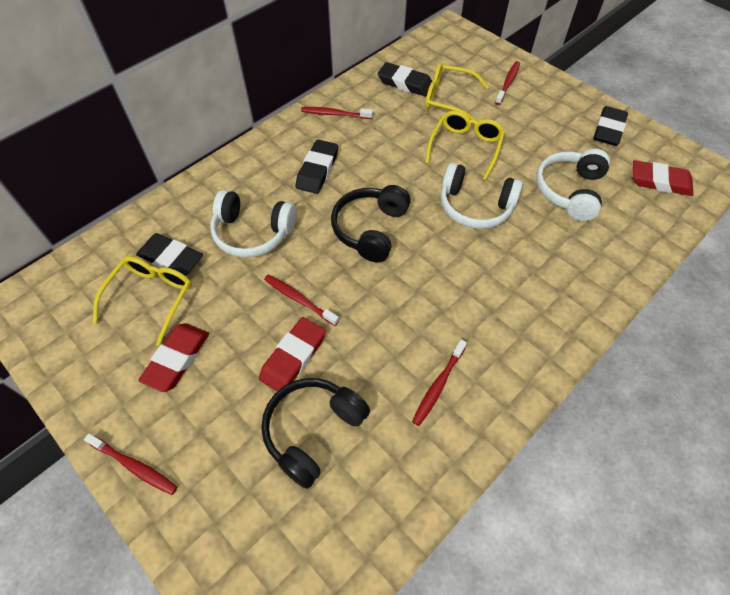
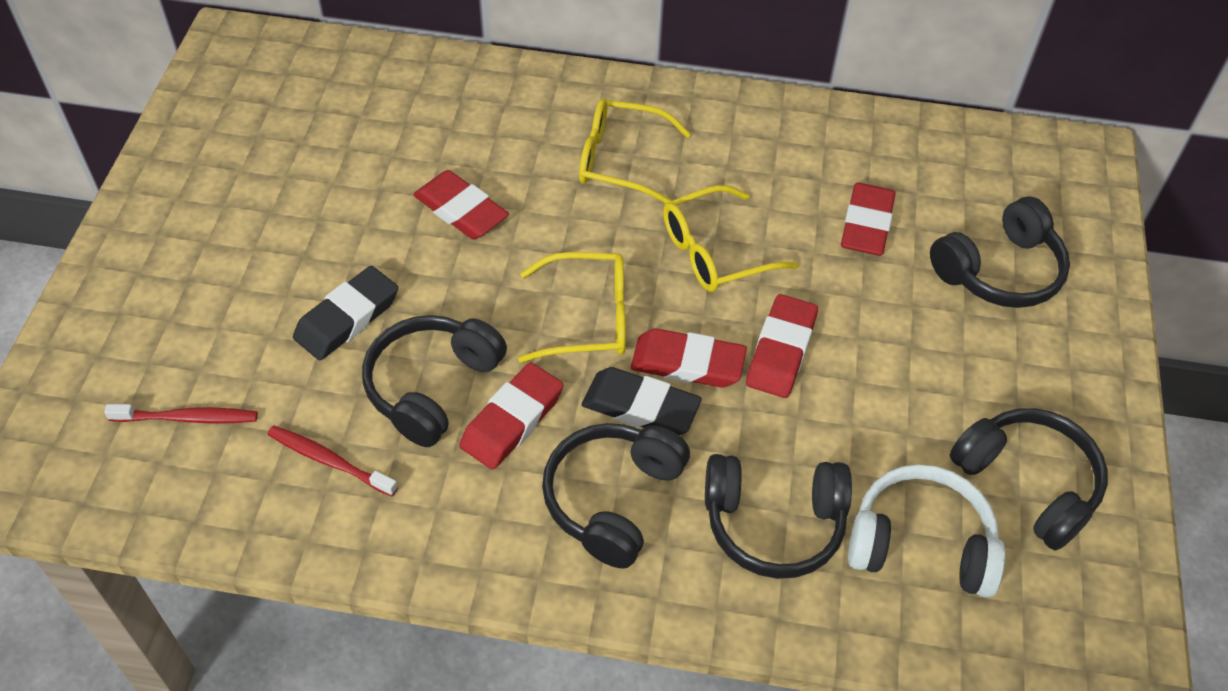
black eraser: 4 -> 2
black headphones: 2 -> 5
red eraser: 3 -> 5
red toothbrush: 5 -> 2
white headphones: 3 -> 1

